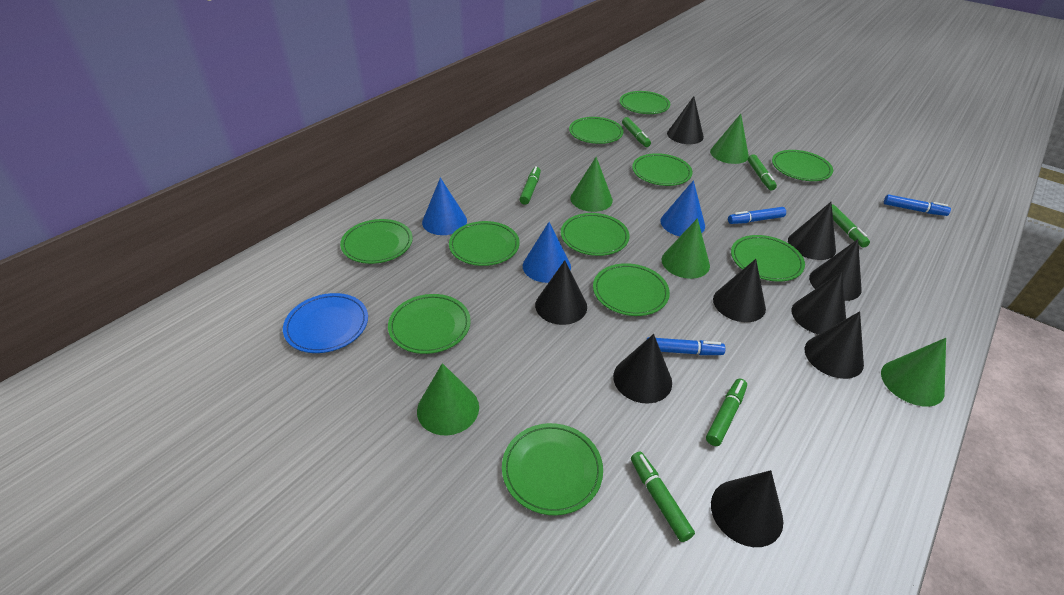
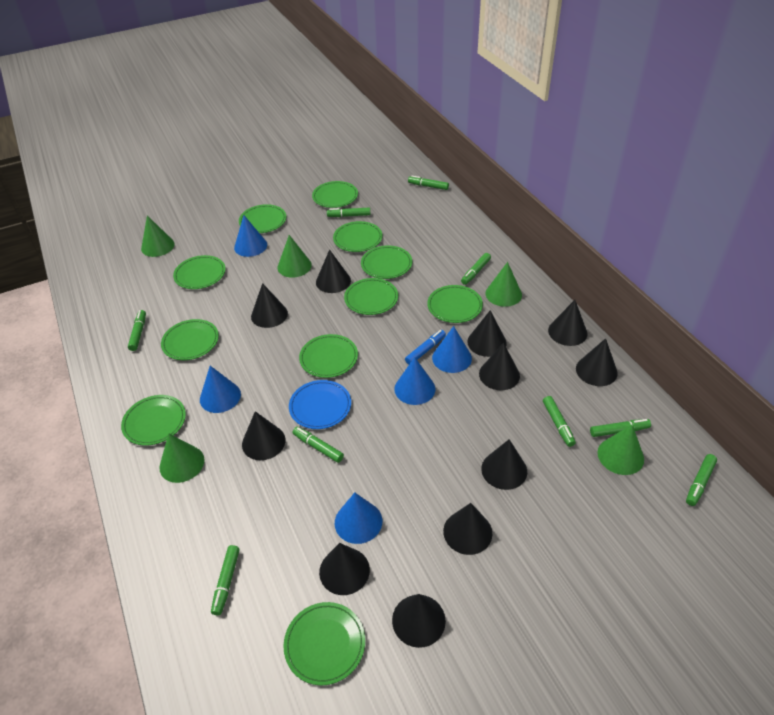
black cone: 9 -> 11
blue cone: 3 -> 5
blue marker: 3 -> 1
green marker: 6 -> 9

